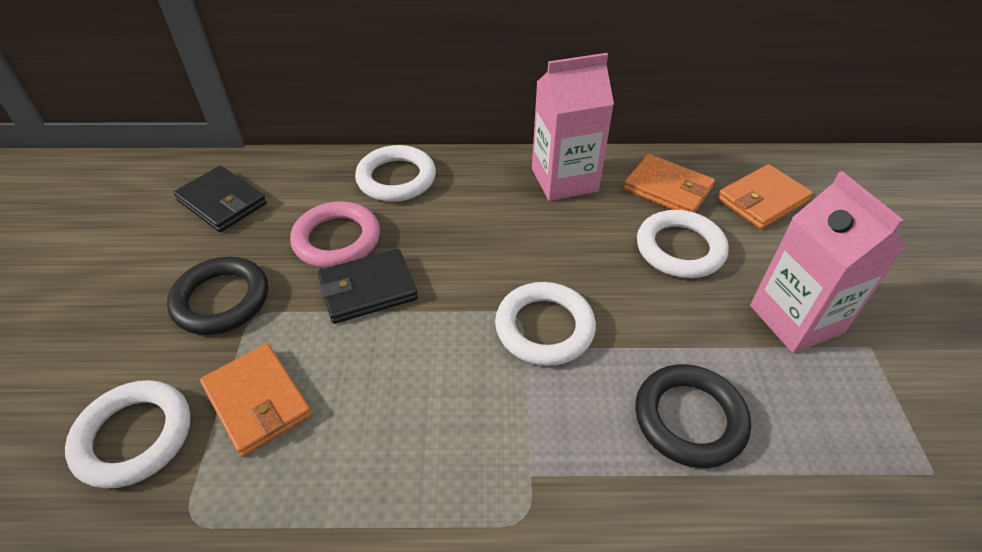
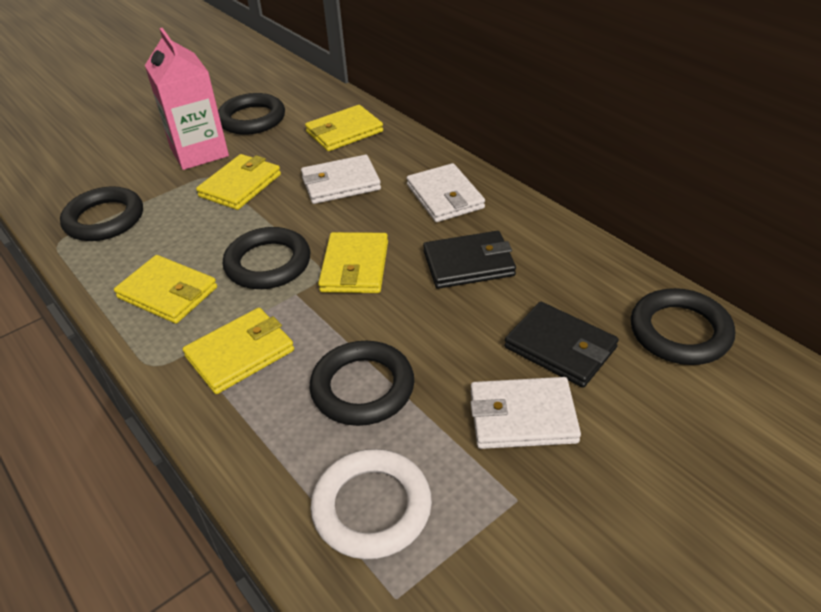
black ring: 2 -> 5
orange wallet: 3 -> 0
pink carton: 2 -> 1
pink ring: 1 -> 0
white ring: 4 -> 1
white wallet: 0 -> 3
yellow wallet: 0 -> 5

